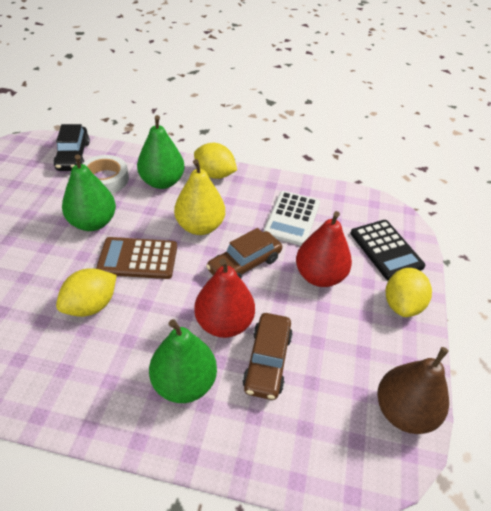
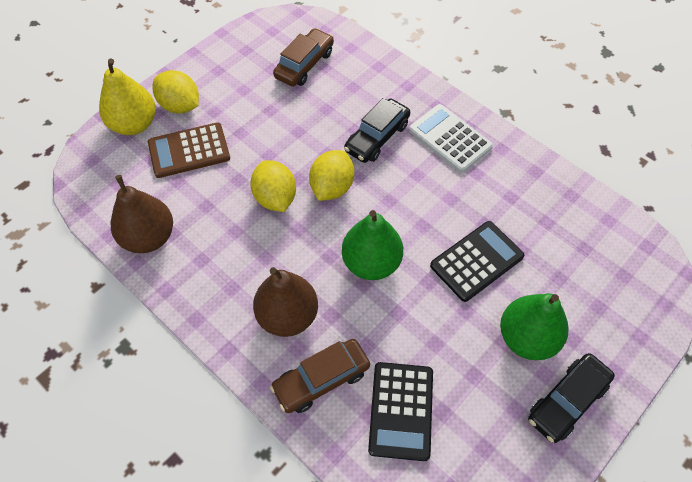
black calculator: 1 -> 2
black car: 1 -> 2
brown pear: 1 -> 2
green pear: 3 -> 2
red pear: 2 -> 0
white tape: 1 -> 0

